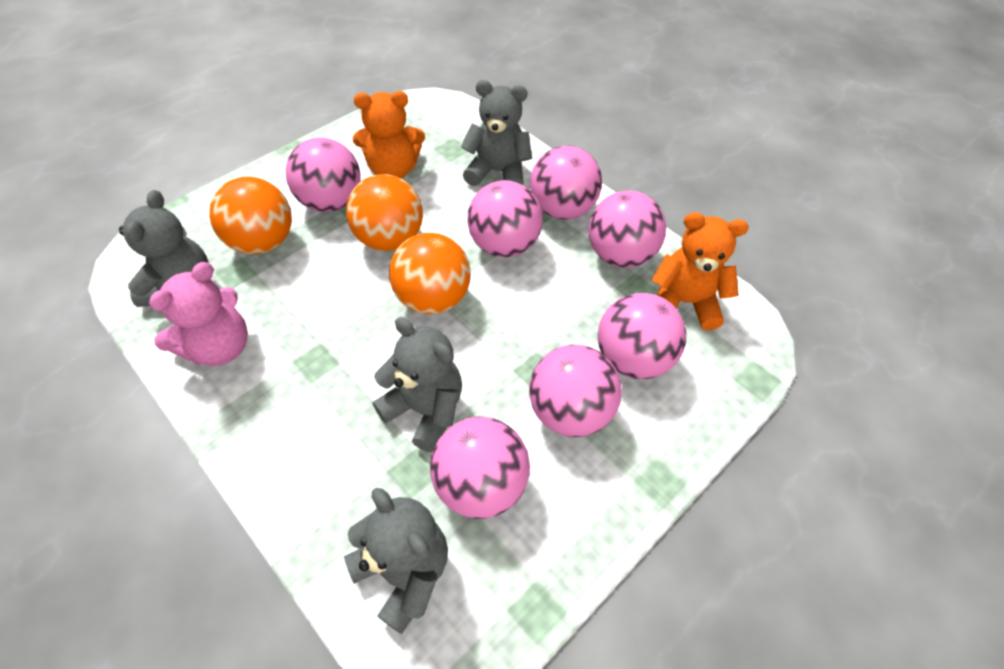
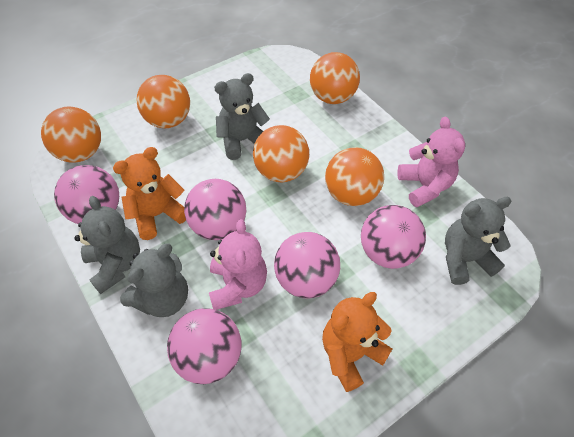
orange ball: 3 -> 5
pink ball: 7 -> 5
pink teddy bear: 1 -> 2

